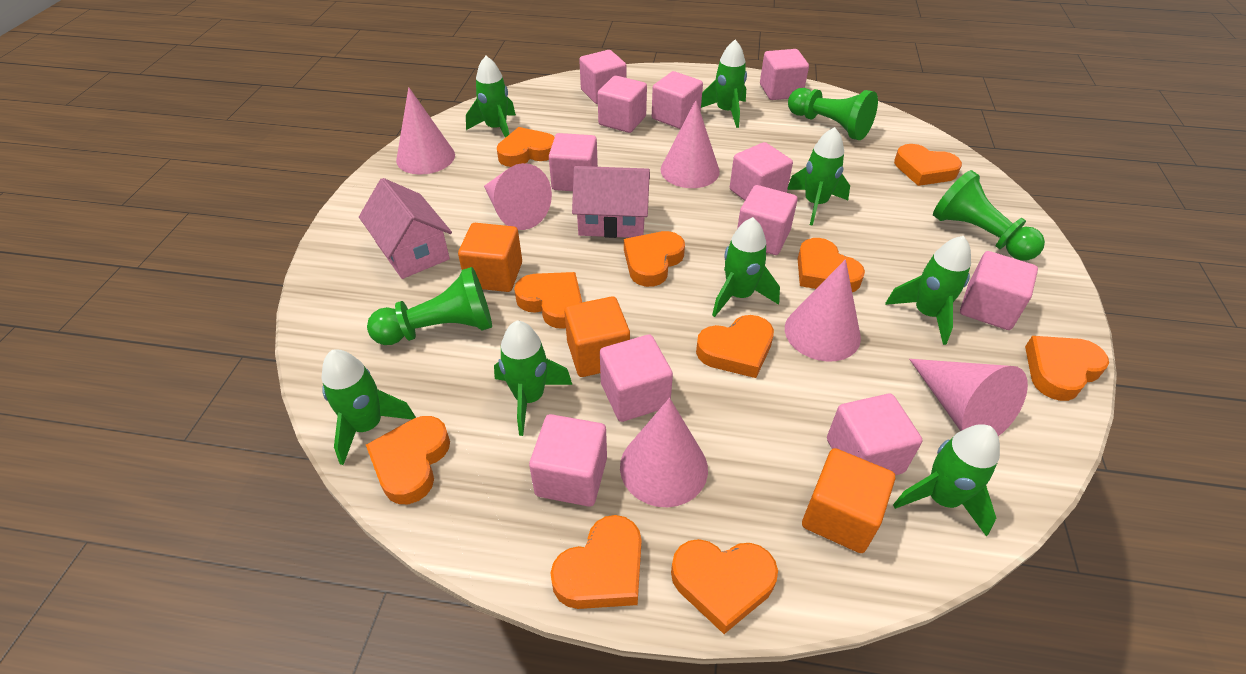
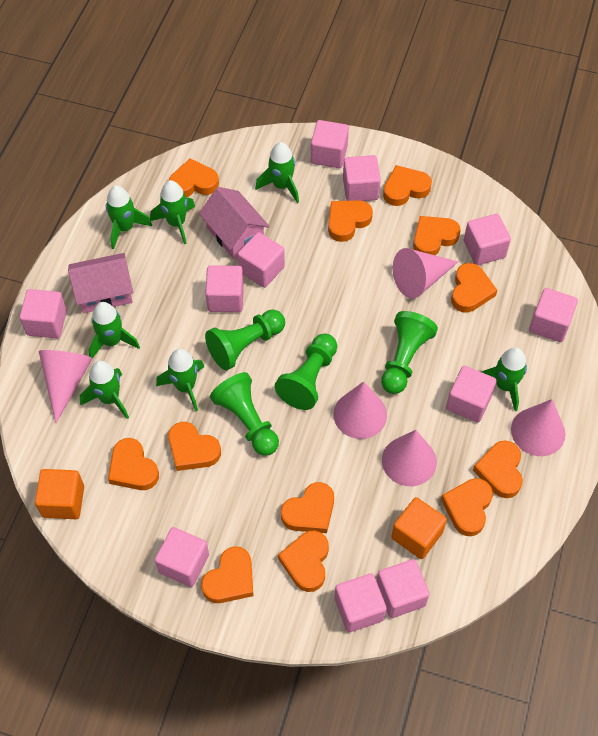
green pawn: 3 -> 4
green rocket: 8 -> 7
orange cube: 3 -> 2
orange heart: 10 -> 12
pink cone: 6 -> 5

